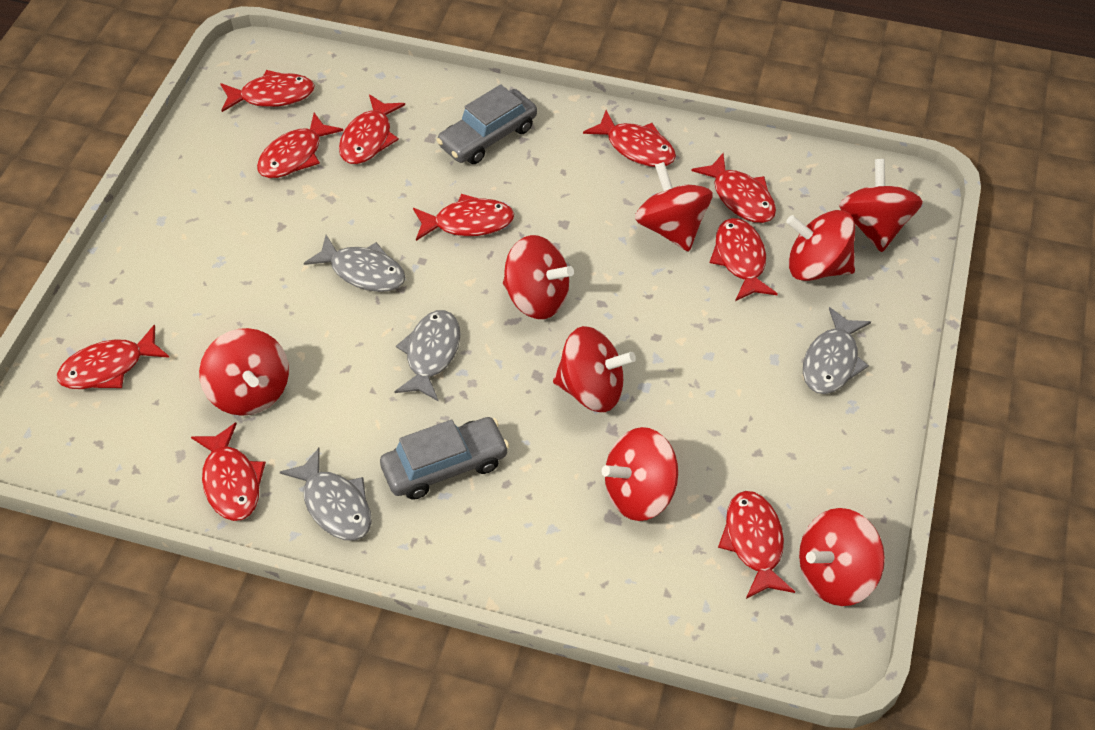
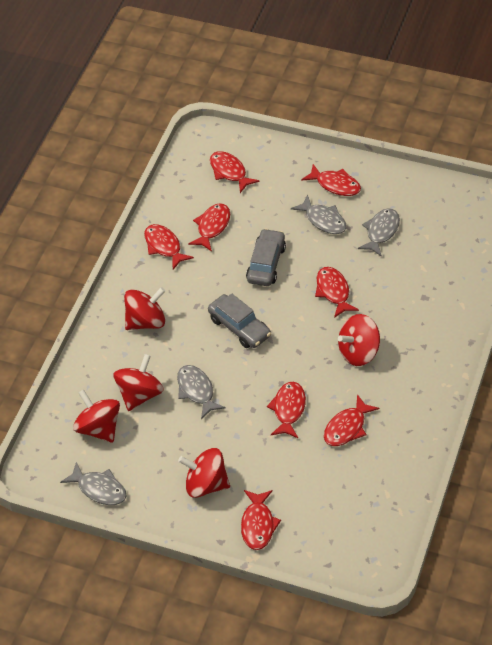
red fish: 10 -> 8
red spinning top: 8 -> 5

